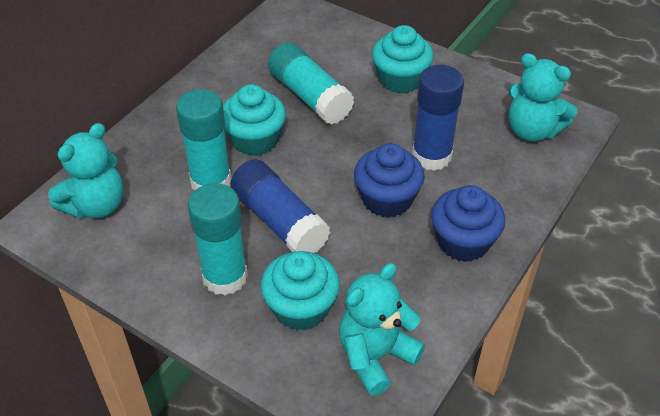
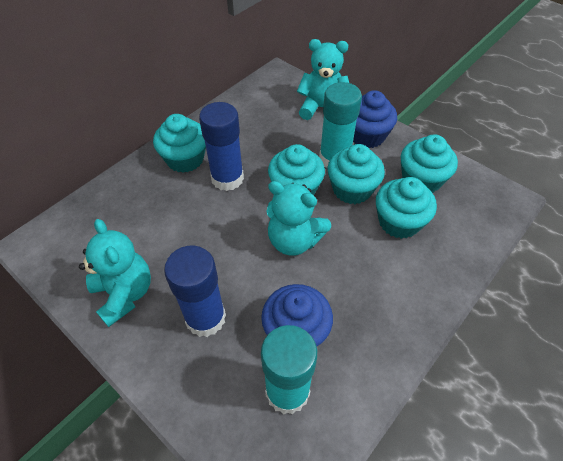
turquoise cupcake: 3 -> 5
turquoise glue stick: 3 -> 2

